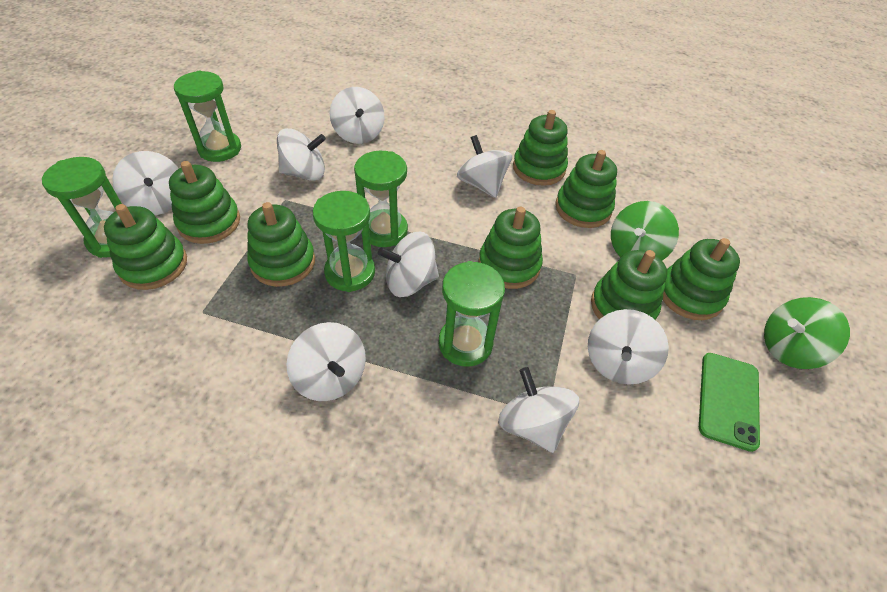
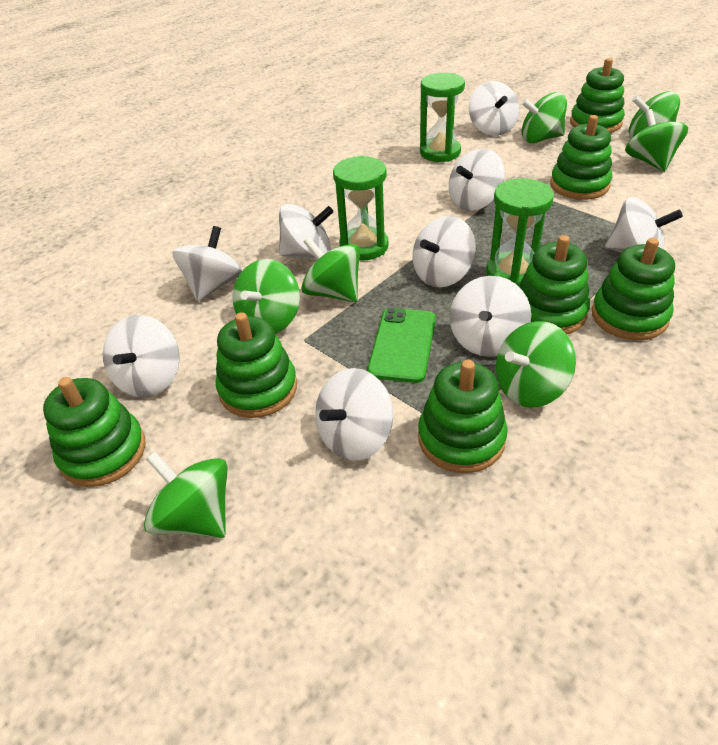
green hourglass: 5 -> 3
green spinning top: 2 -> 7
green stacking toy: 8 -> 7
white spinning top: 8 -> 9

